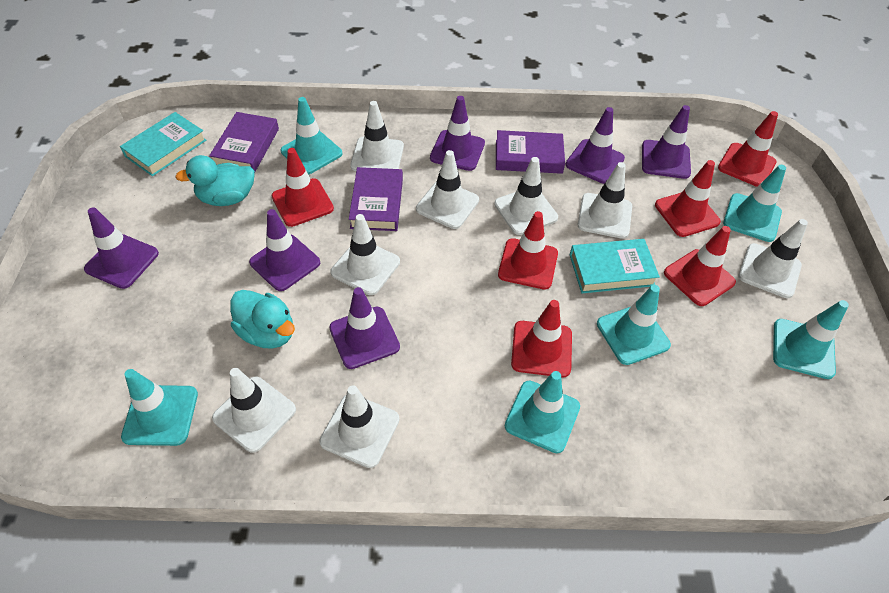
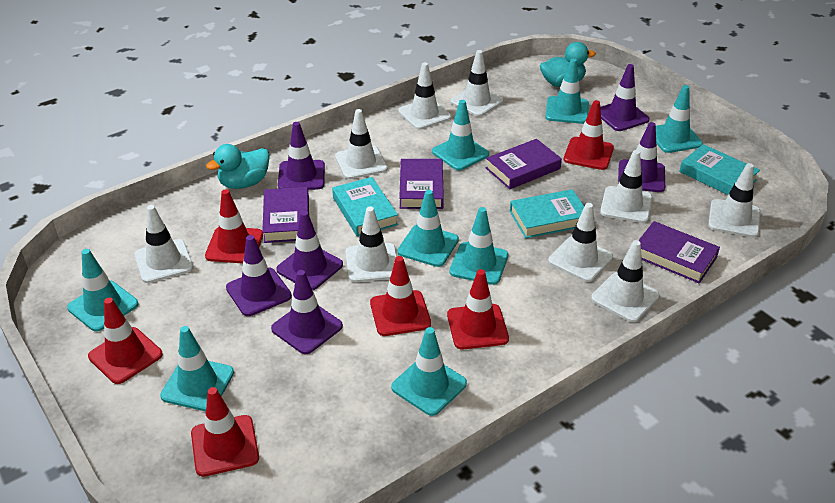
purple book: 3 -> 4
turquoise book: 2 -> 3
turquoise traffic cone: 6 -> 8
white traffic cone: 8 -> 9

